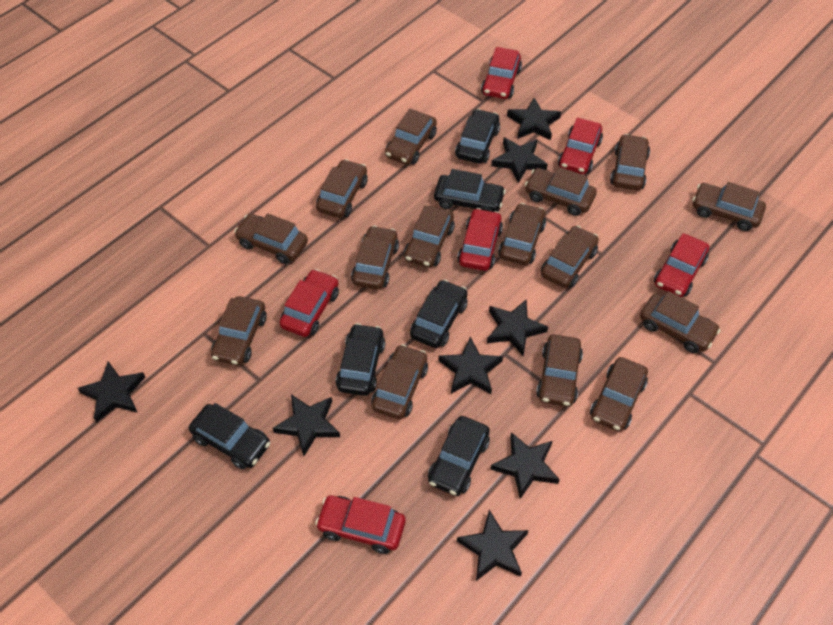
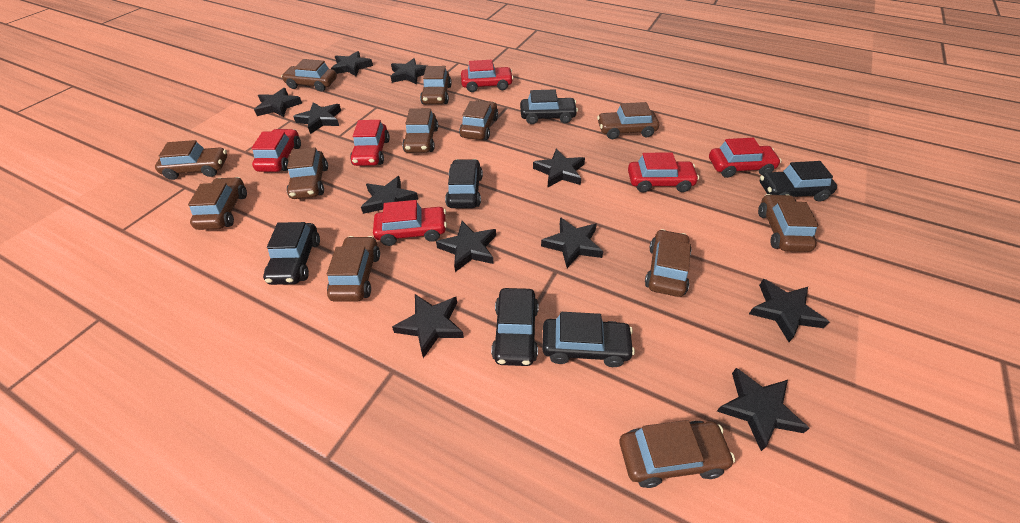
black star: 8 -> 11
brown car: 15 -> 12

